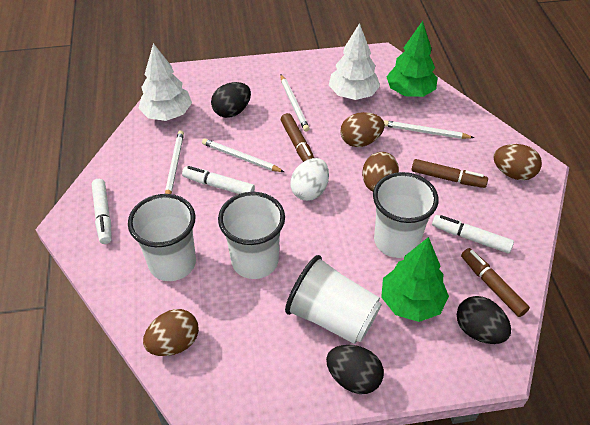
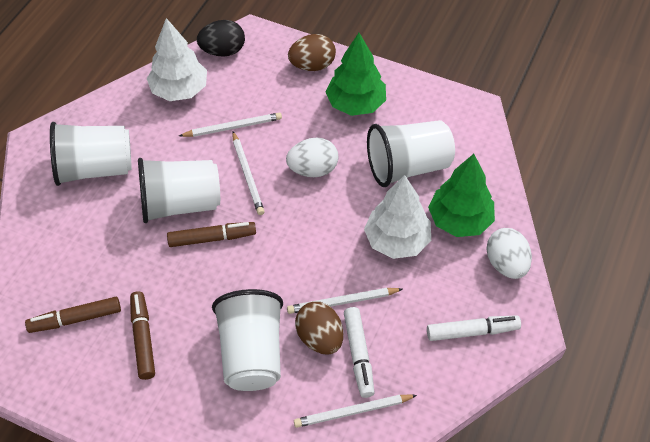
black egg: 3 -> 1
brown egg: 4 -> 2
white egg: 1 -> 2
white marker: 3 -> 2

